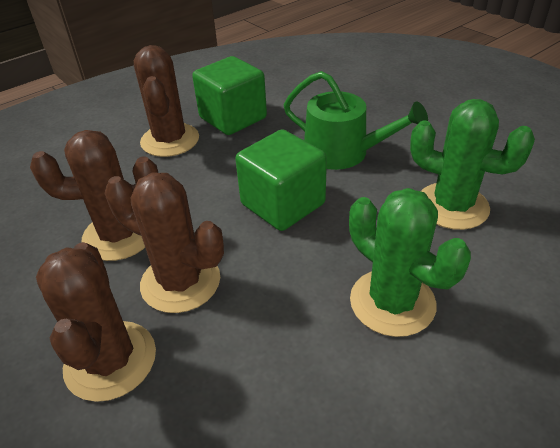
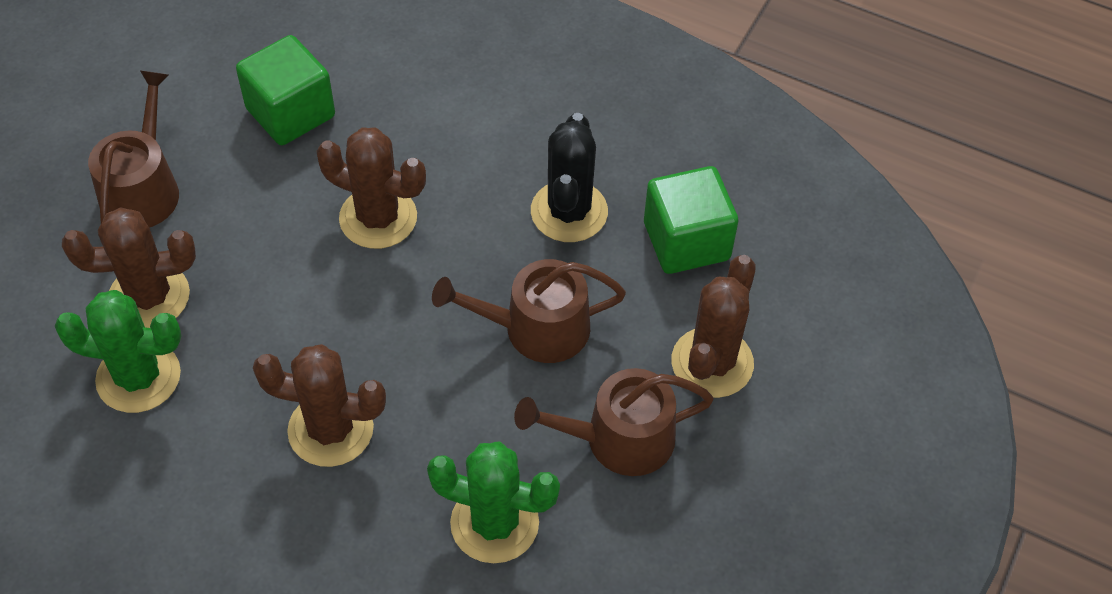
black cactus: 0 -> 1
brown watering can: 0 -> 3
green watering can: 1 -> 0

